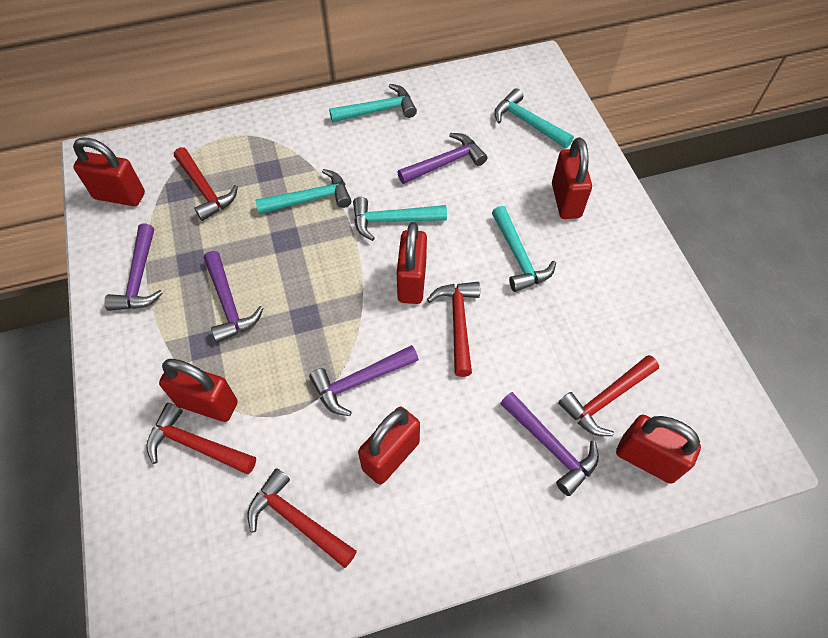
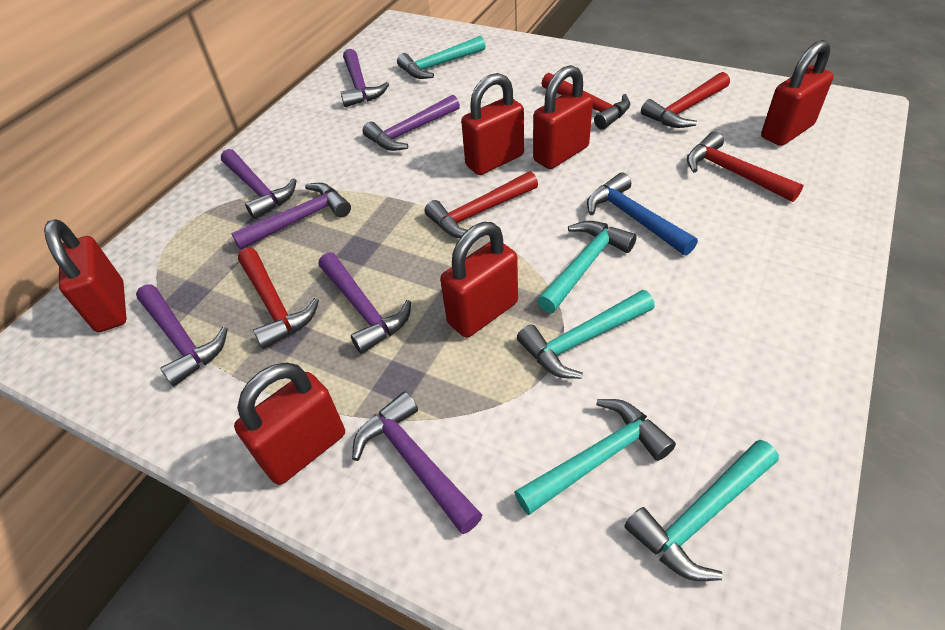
blue hammer: 0 -> 1
purple hammer: 5 -> 7

